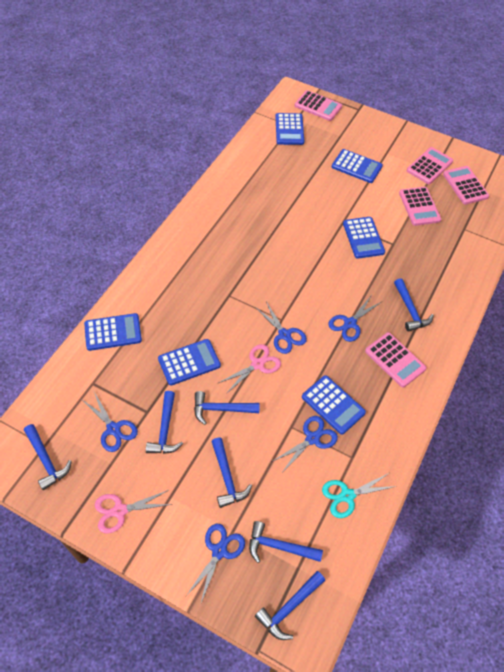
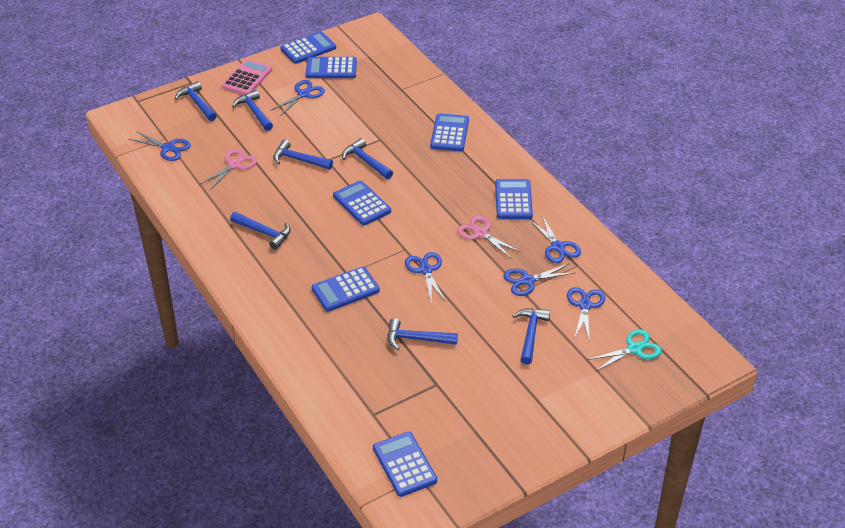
blue calculator: 6 -> 7
blue scissors: 5 -> 6
pink calculator: 5 -> 1

